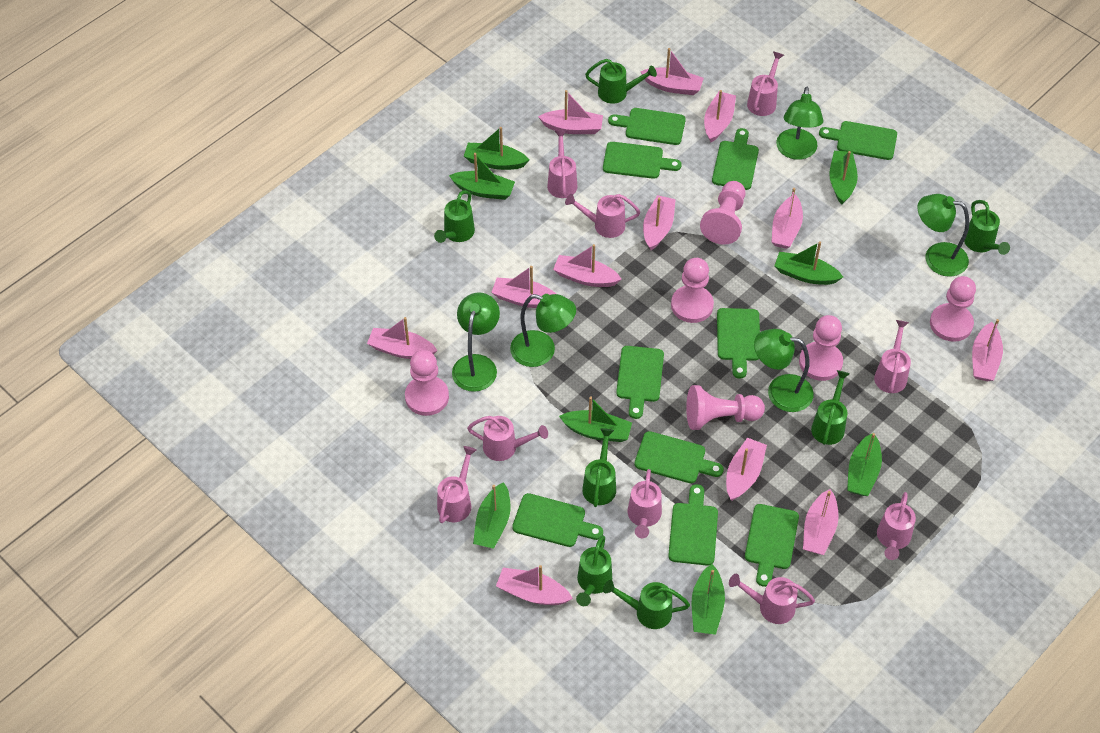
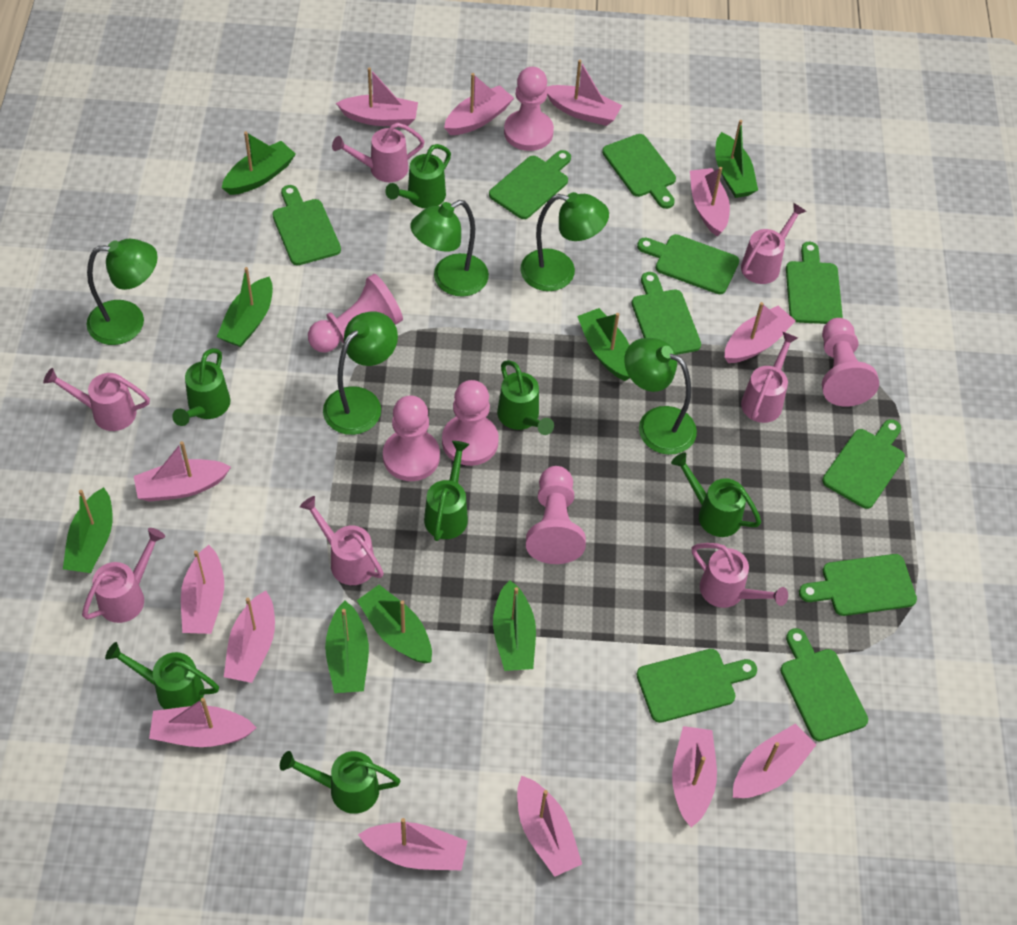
pink boat: 12 -> 13
pink watering can: 9 -> 7

